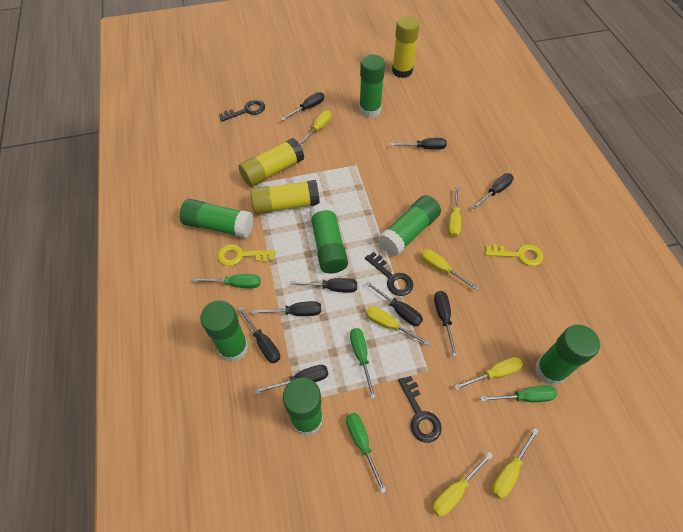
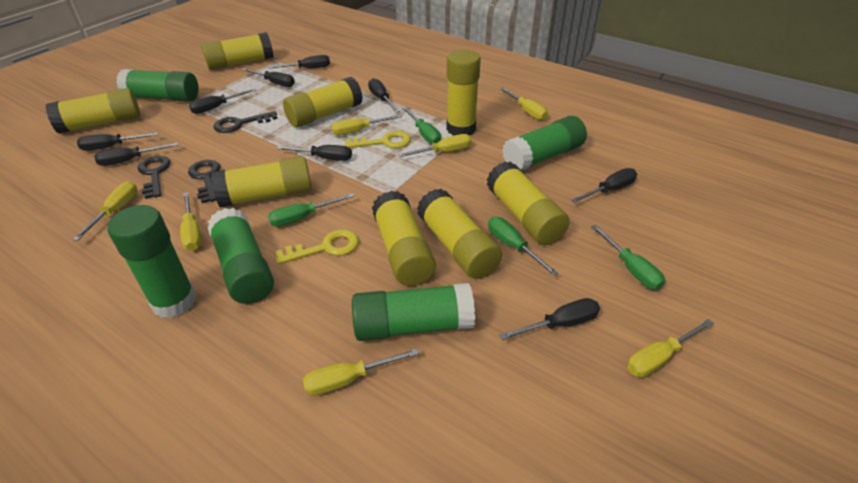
green glue stick: 7 -> 5
yellow glue stick: 3 -> 8

